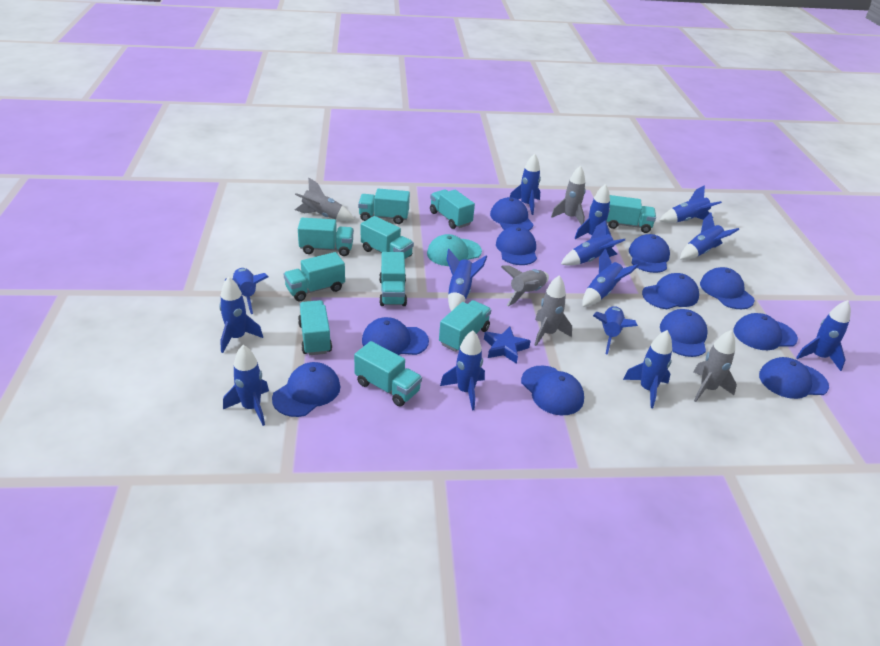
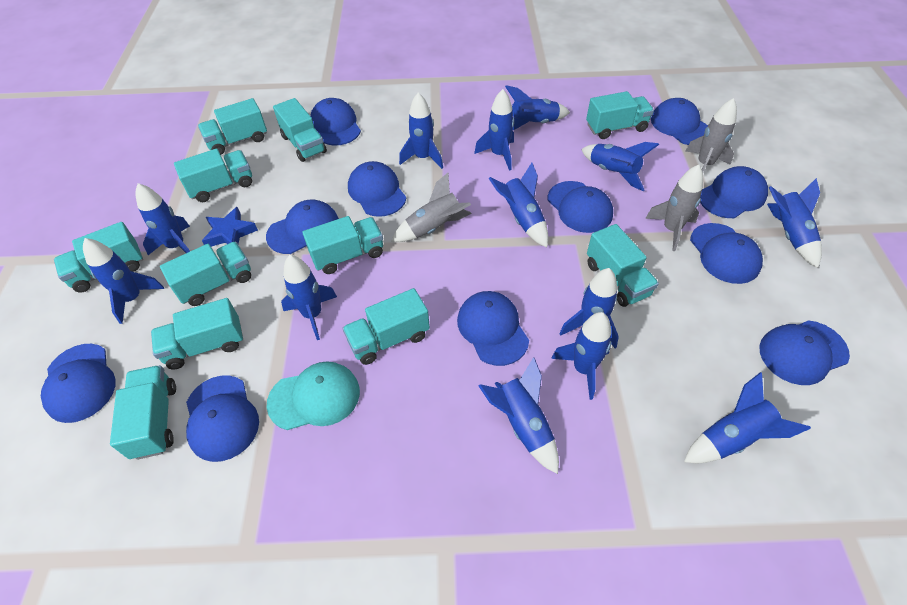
blue rocket: 14 -> 13
grey rocket: 5 -> 3
turquoise truck: 10 -> 11

